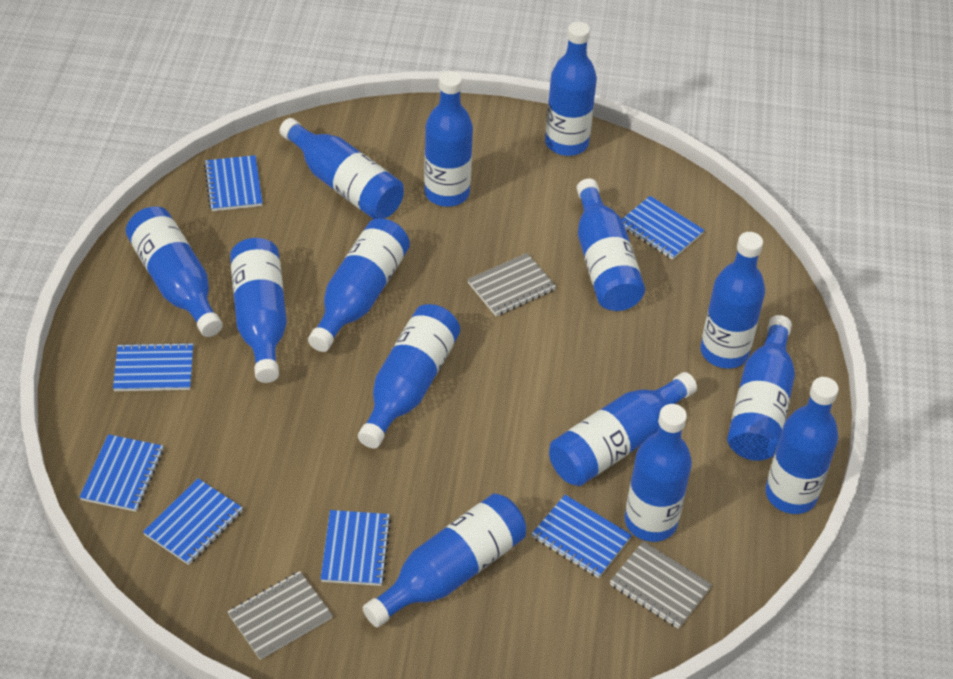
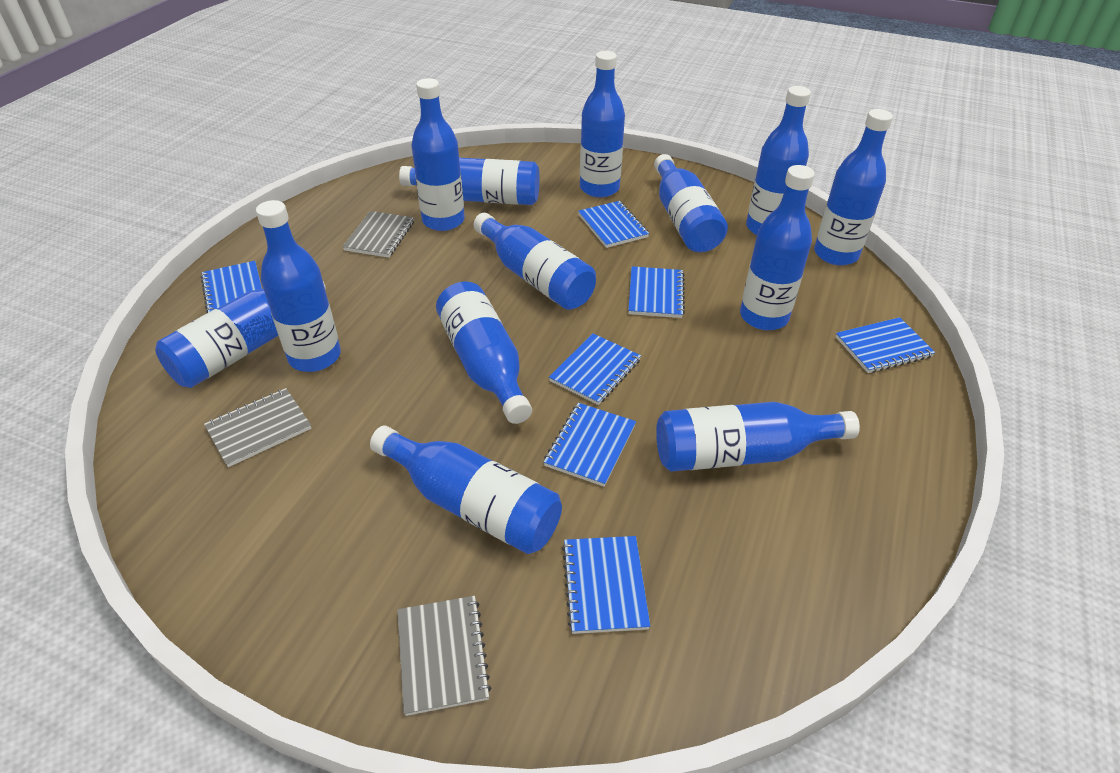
blue bottle: 14 -> 13

